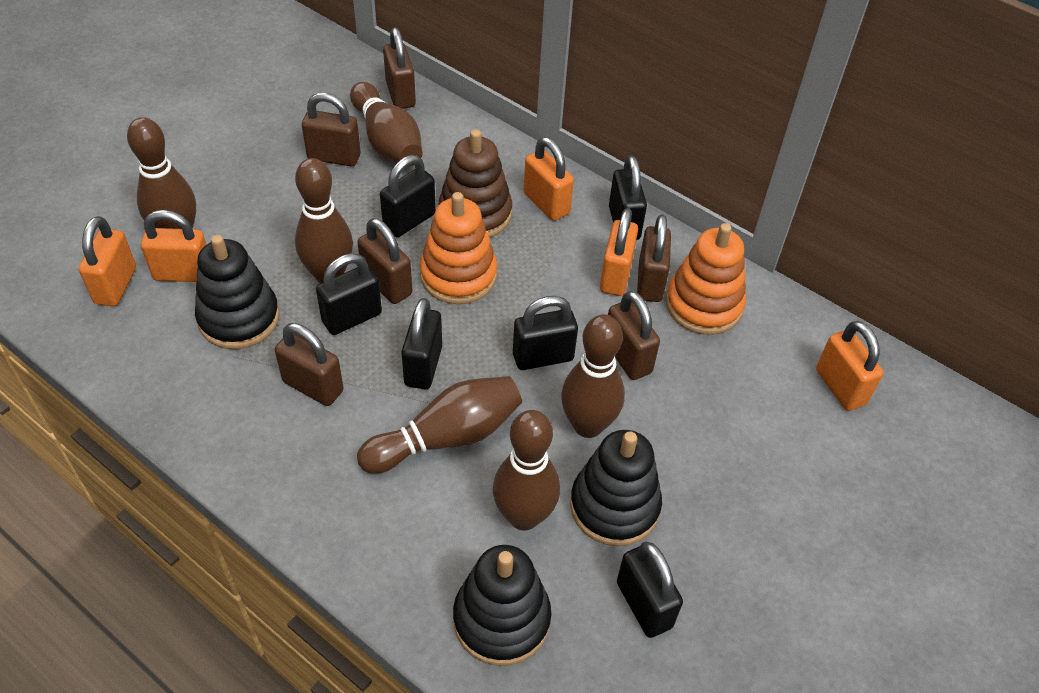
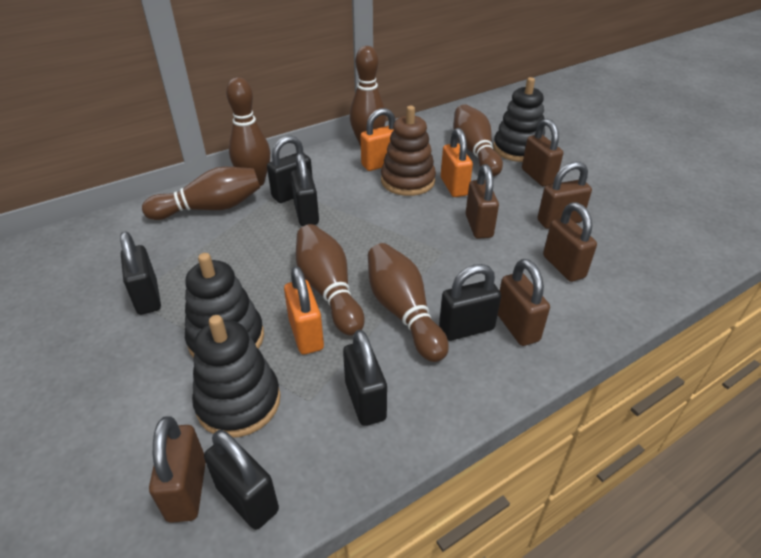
orange padlock: 5 -> 3
orange stacking toy: 2 -> 0

